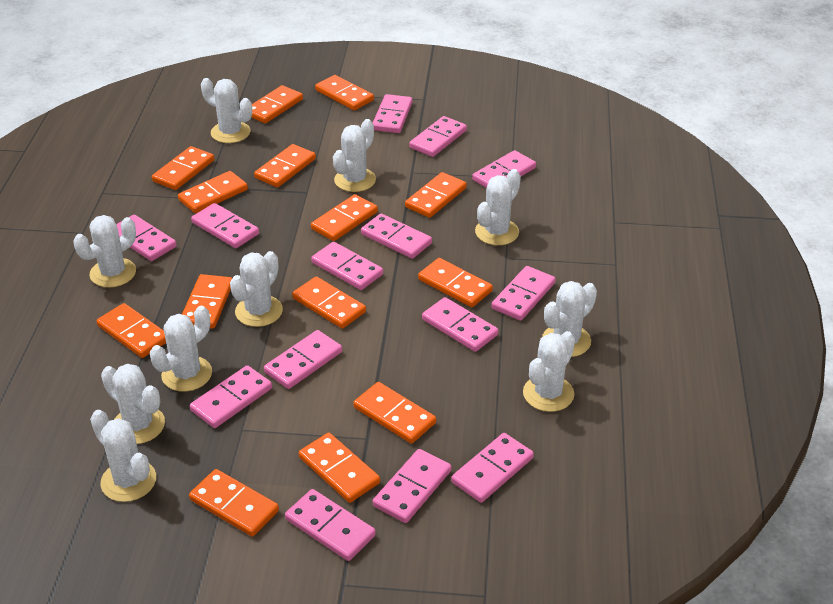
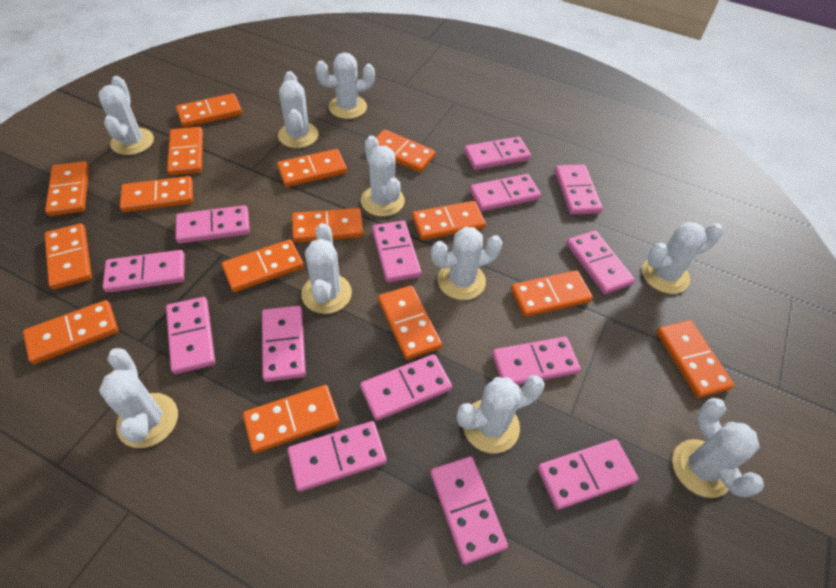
orange domino: 14 -> 15

